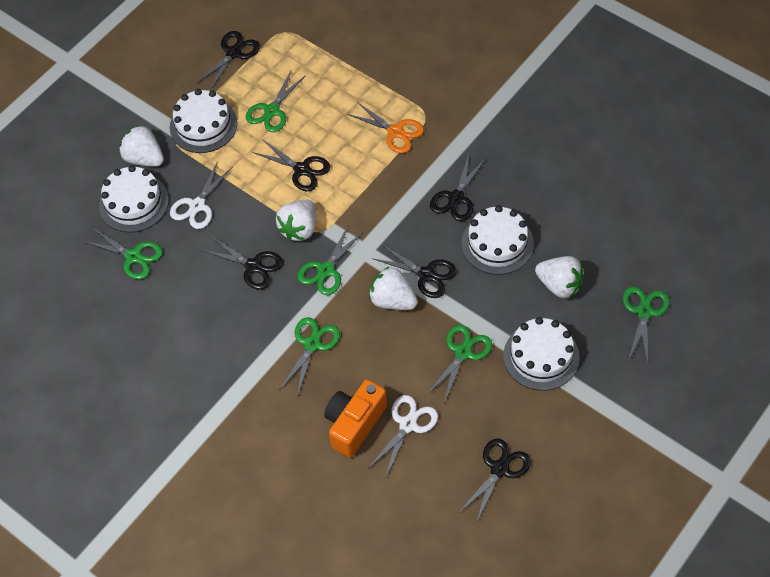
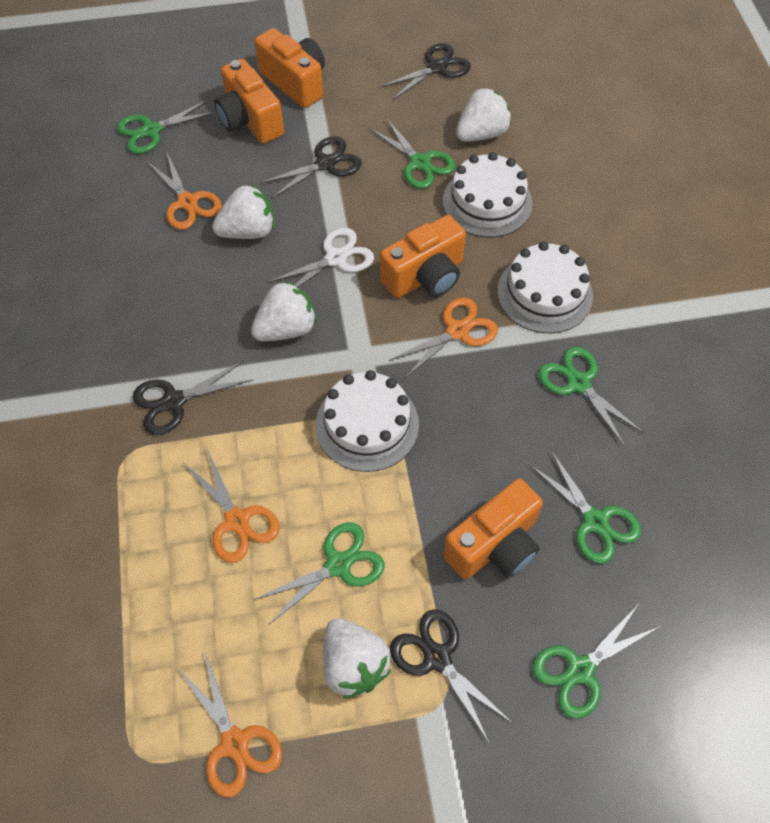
black scissors: 6 -> 4
orange camera: 1 -> 4
orange scissors: 1 -> 4
white cake: 4 -> 3
white scissors: 2 -> 1

